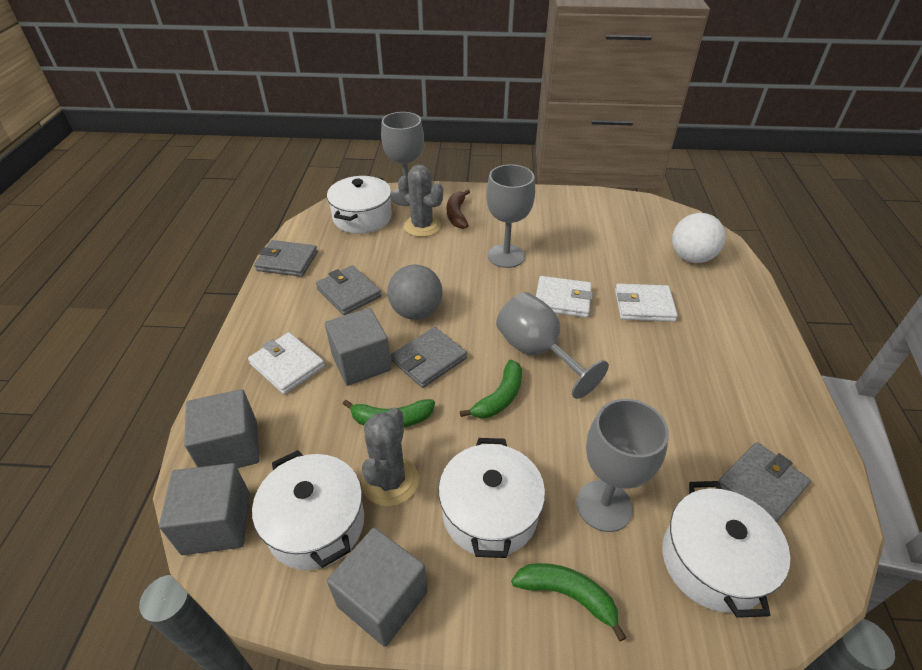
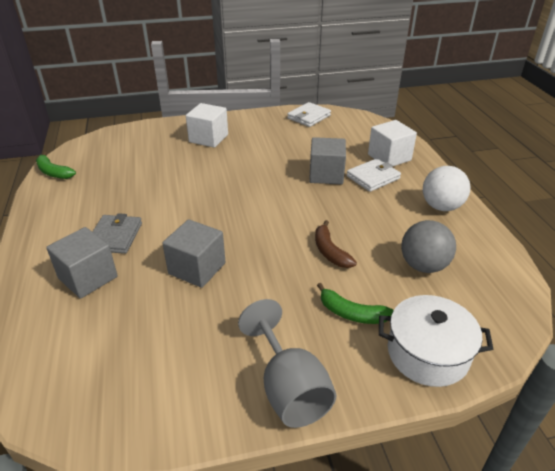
green banana: 3 -> 2
grey cactus: 2 -> 0
grey cube: 4 -> 3
grey goblet: 4 -> 1
grey wallet: 4 -> 1
white cube: 0 -> 2
white pot: 4 -> 1
white wallet: 3 -> 2

